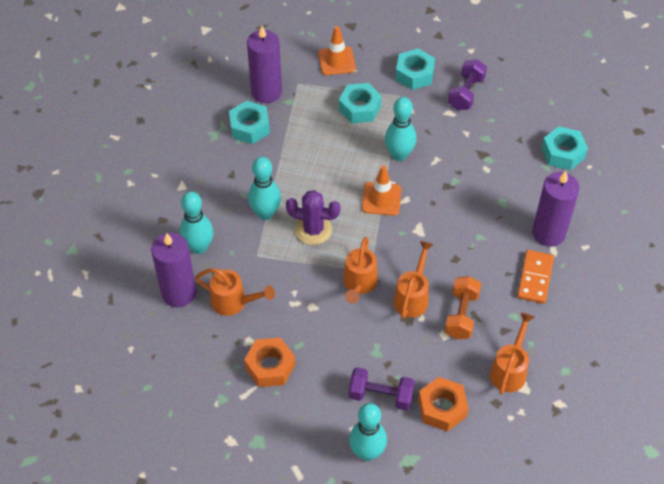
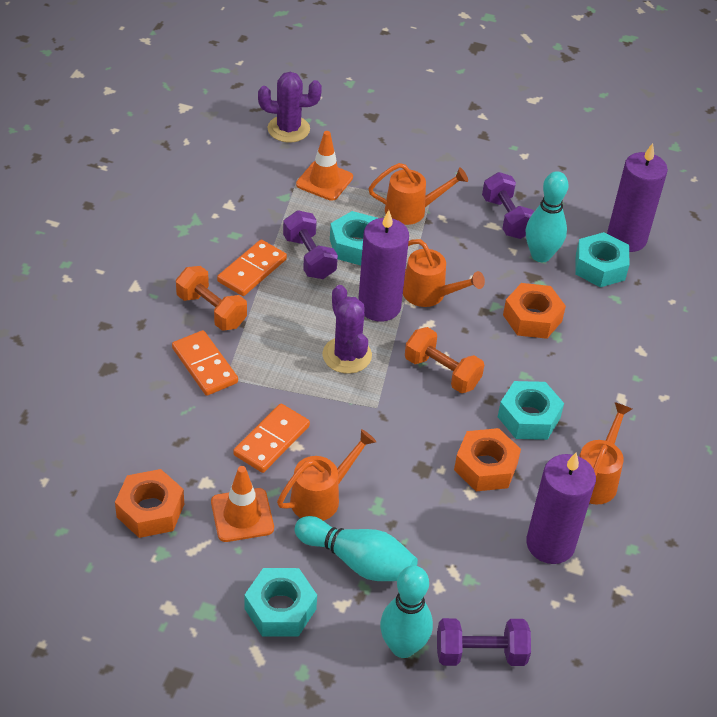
orange domino: 1 -> 3
orange dumbbell: 1 -> 2
orange nut: 2 -> 3
purple cactus: 1 -> 2
purple dumbbell: 2 -> 3
turquoise bowling pin: 4 -> 3

